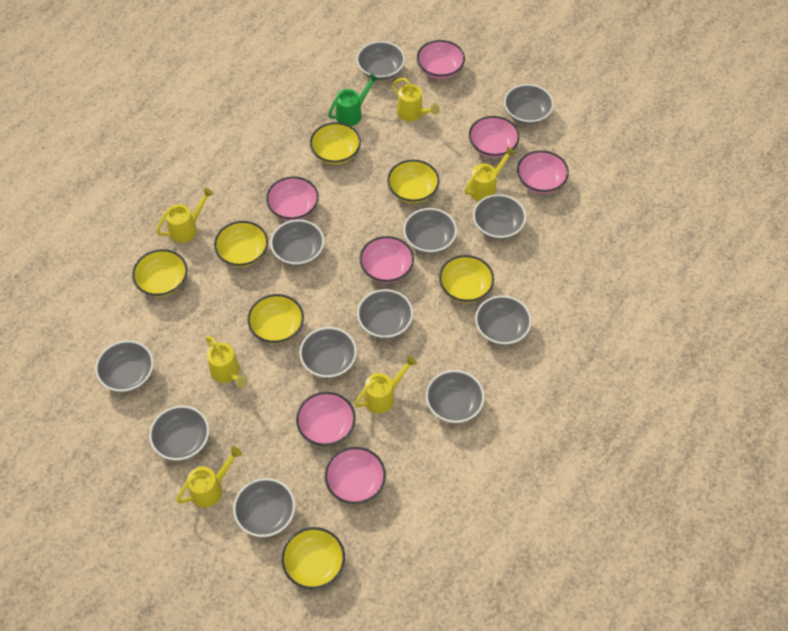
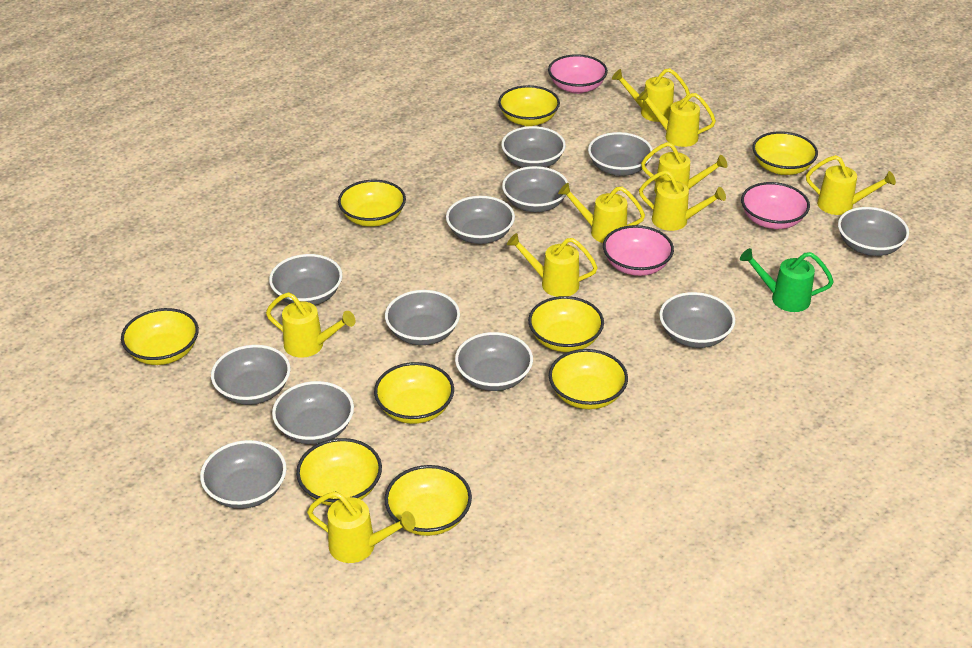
pink bowl: 7 -> 3
yellow bowl: 7 -> 9
yellow watering can: 6 -> 9

